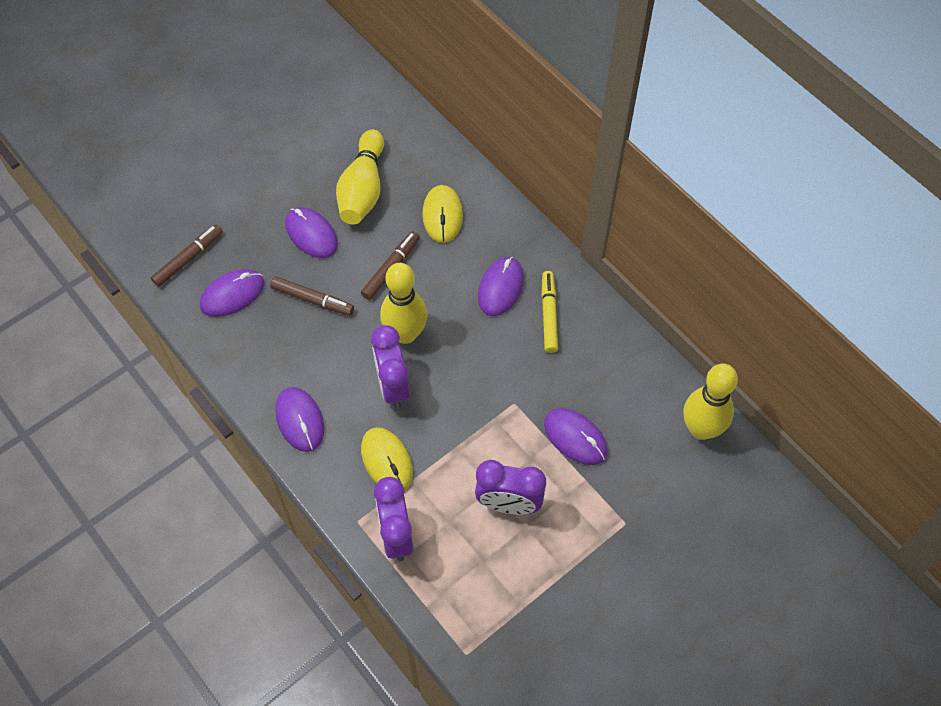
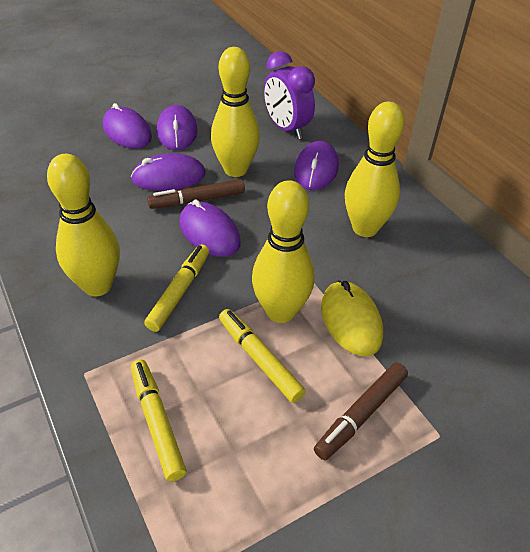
brown marker: 3 -> 2
purple clock: 3 -> 1
yellow bowling pin: 3 -> 4
yellow marker: 1 -> 3
yellow mouse: 2 -> 1

